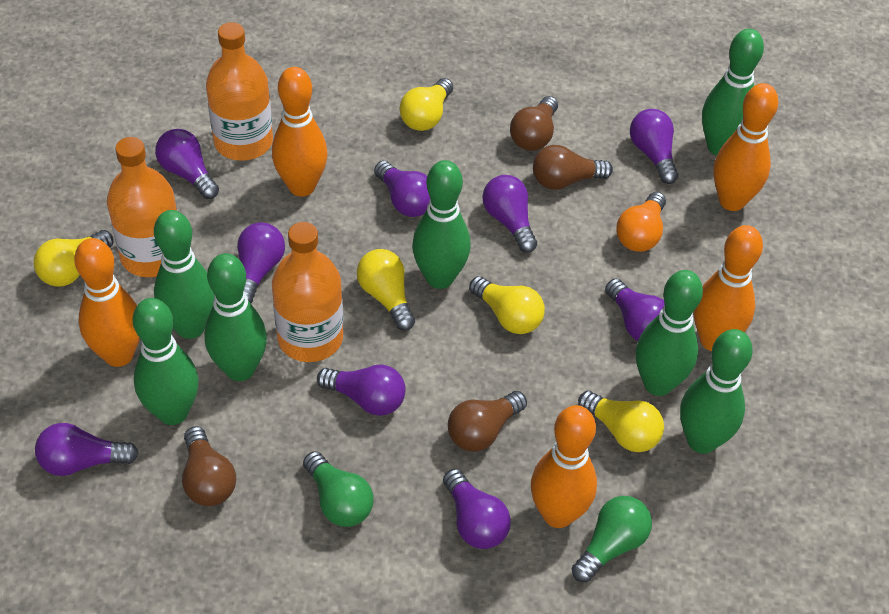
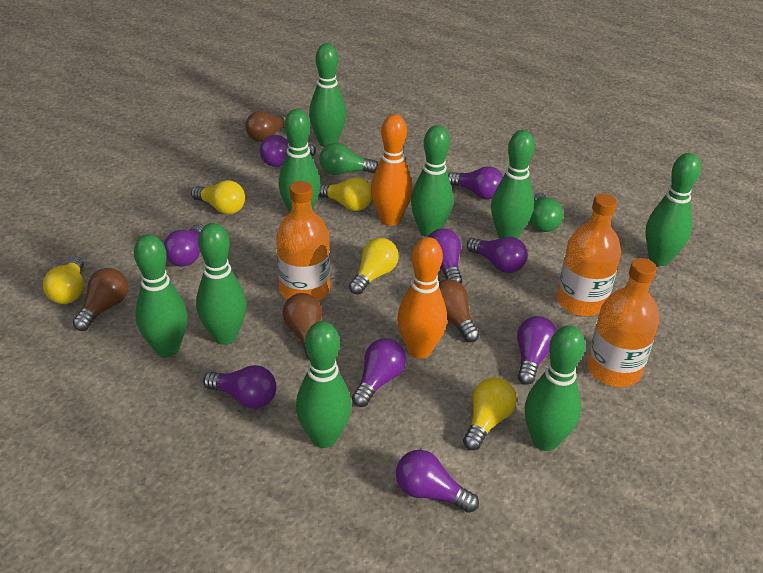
green bowling pin: 7 -> 9
orange bowling pin: 5 -> 2
orange light bulb: 1 -> 0

